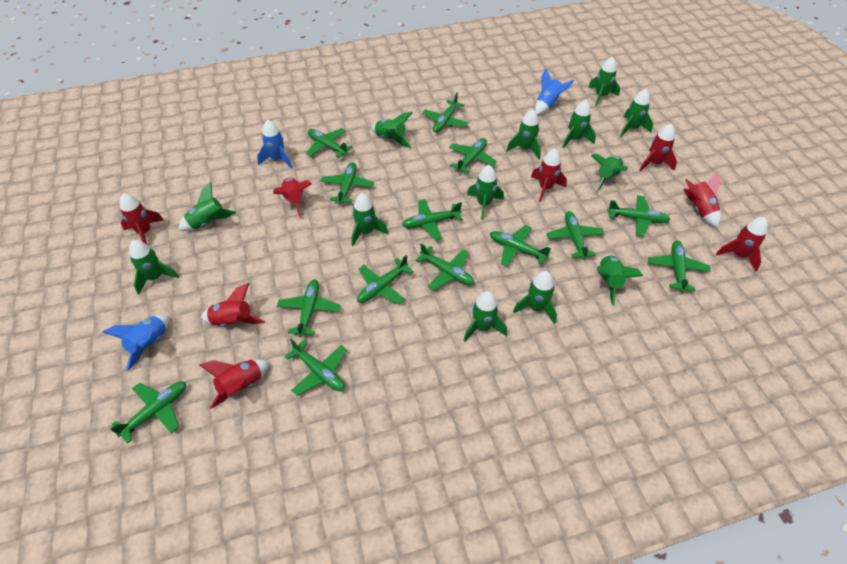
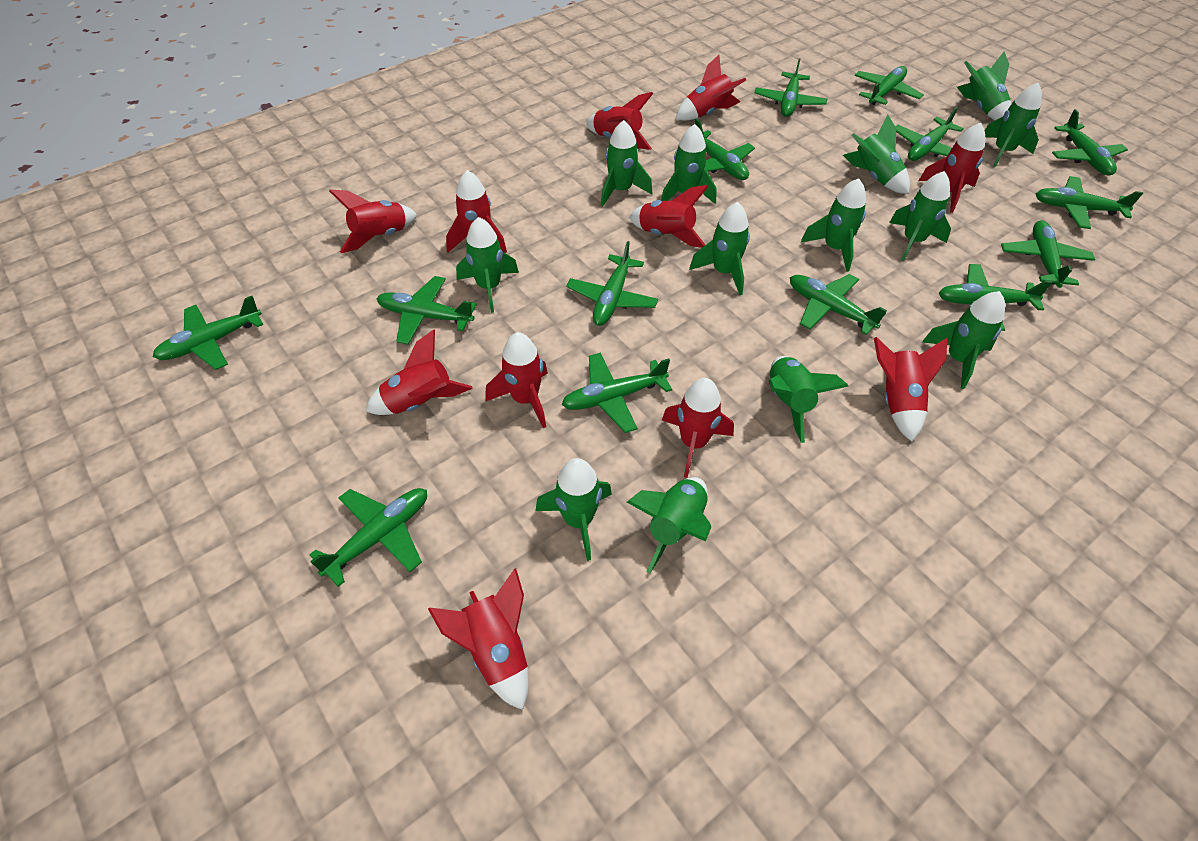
blue rocket: 3 -> 0
red rocket: 8 -> 11

